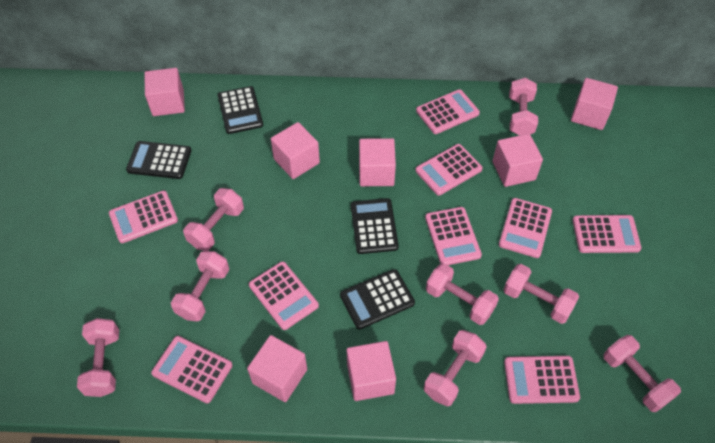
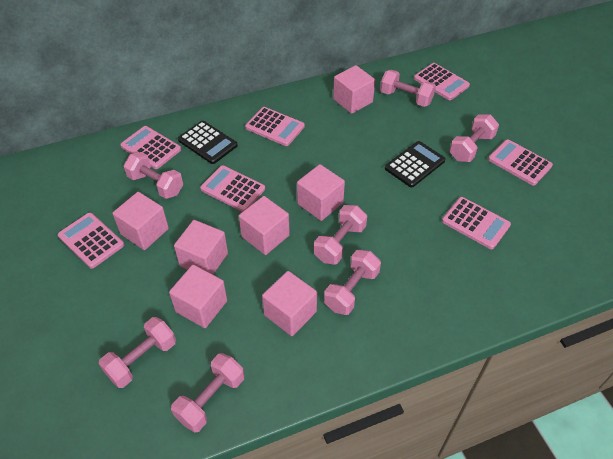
black calculator: 4 -> 2
pink calculator: 9 -> 7
pink dumbbell: 8 -> 7

